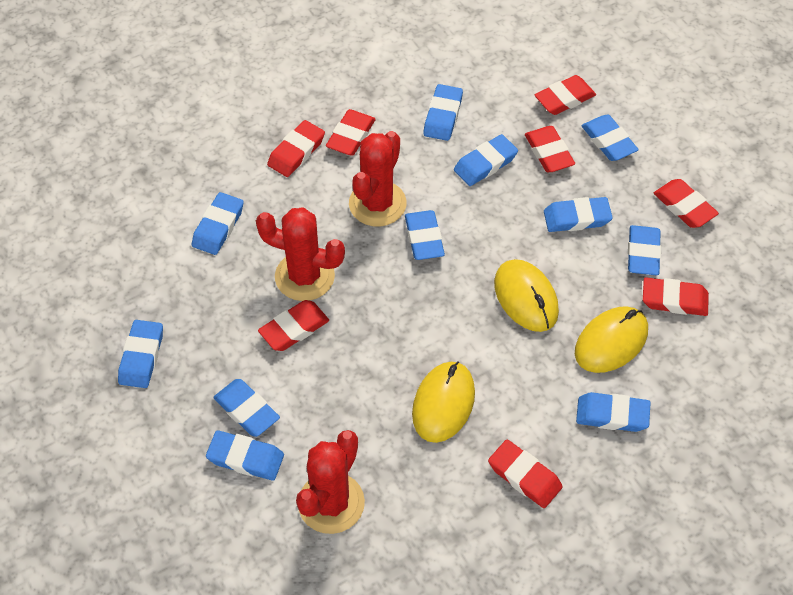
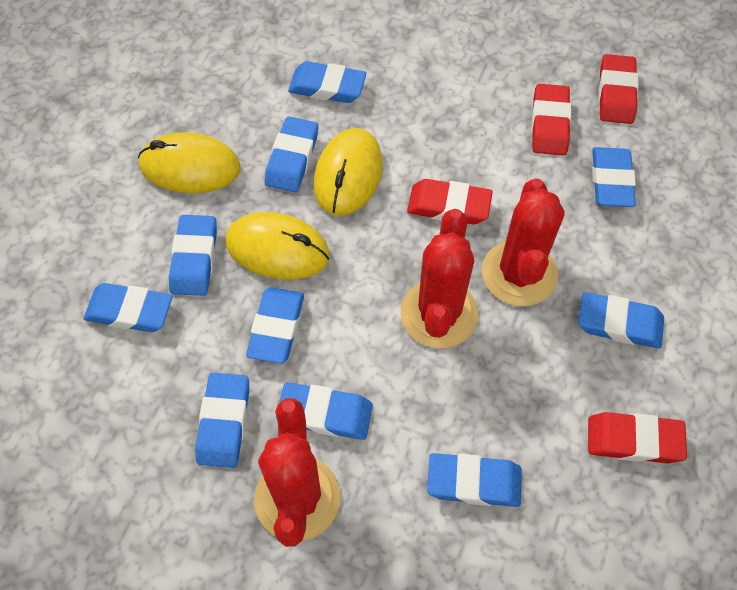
blue eraser: 11 -> 10
red eraser: 8 -> 4

